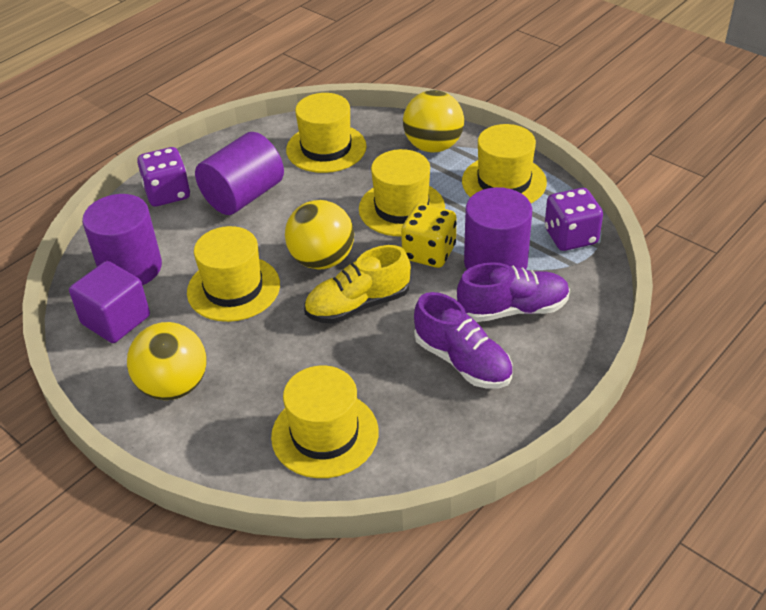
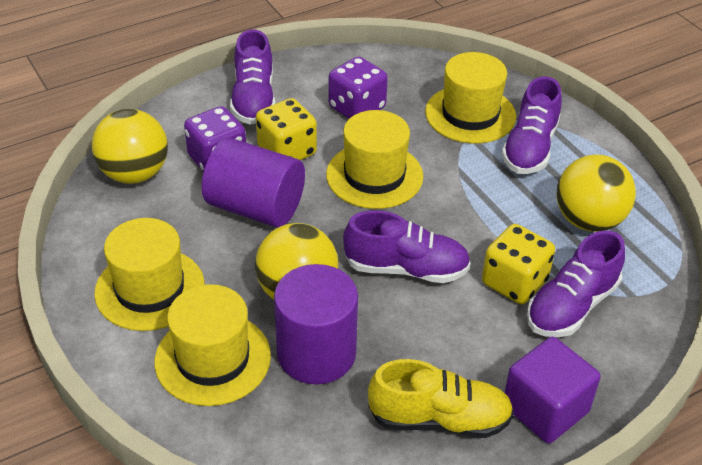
purple cylinder: 3 -> 2
purple shoe: 2 -> 4
yellow dice: 1 -> 2
yellow hat: 5 -> 4

